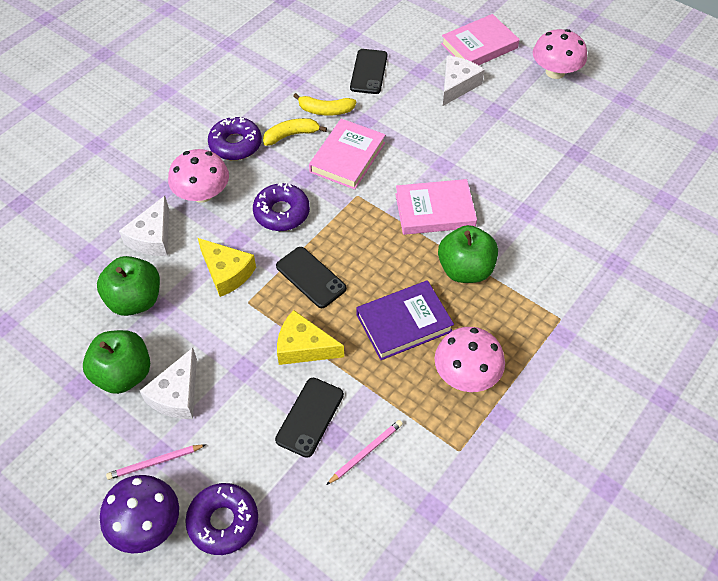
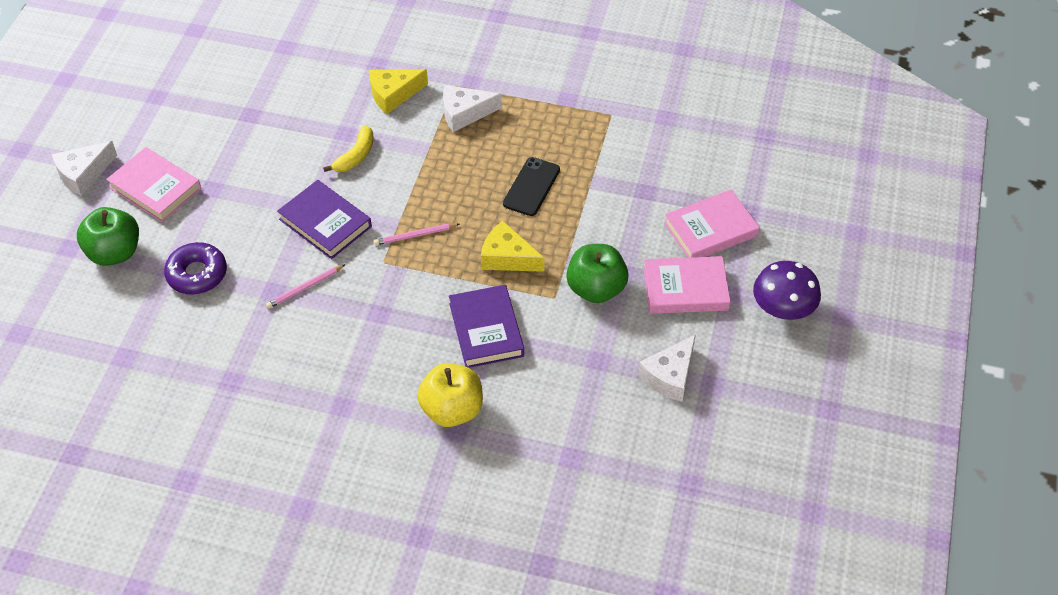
black phone: 3 -> 1
green apple: 3 -> 2
pink mushroom: 3 -> 0
purple book: 1 -> 2
purple donut: 3 -> 1
yellow apple: 0 -> 1
yellow banana: 2 -> 1

